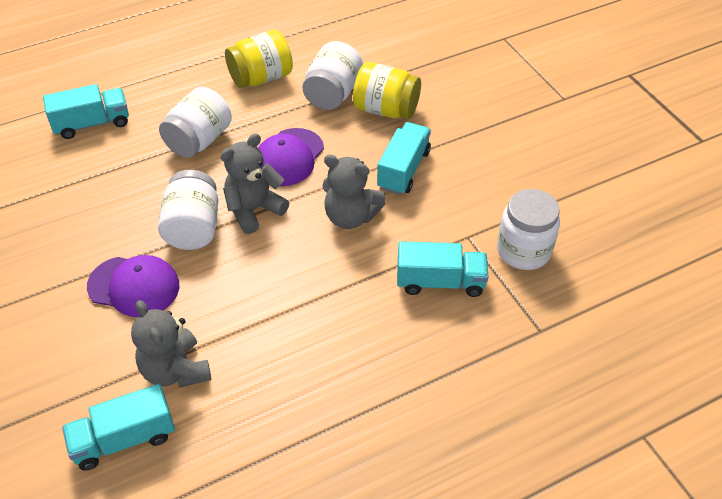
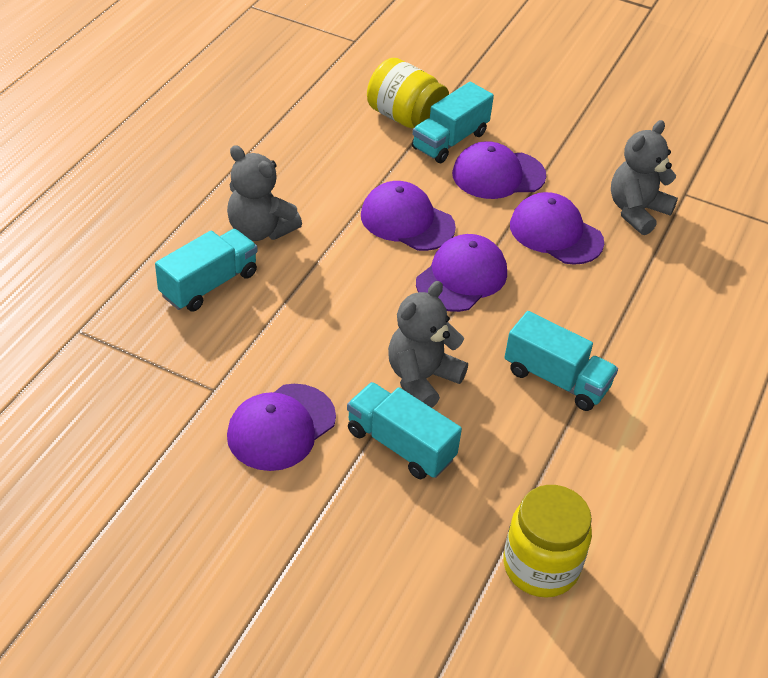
purple cap: 2 -> 5
white jar: 4 -> 0

